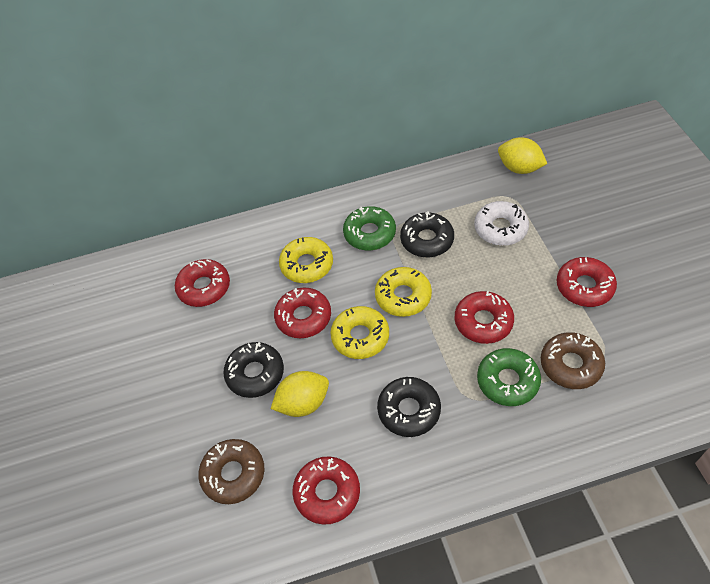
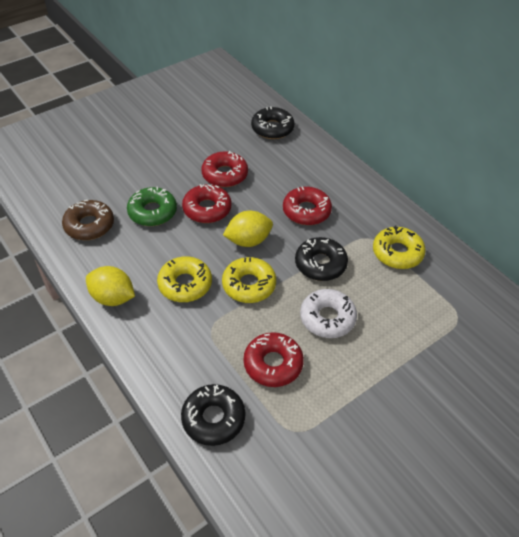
brown donut: 2 -> 1
green donut: 2 -> 1
red donut: 5 -> 4

